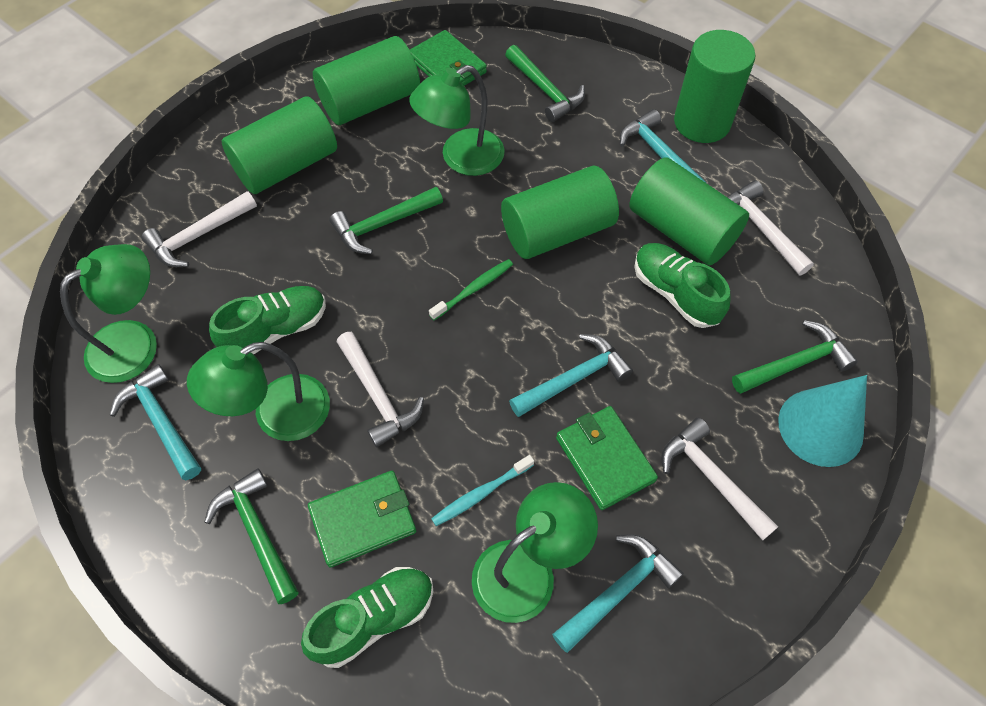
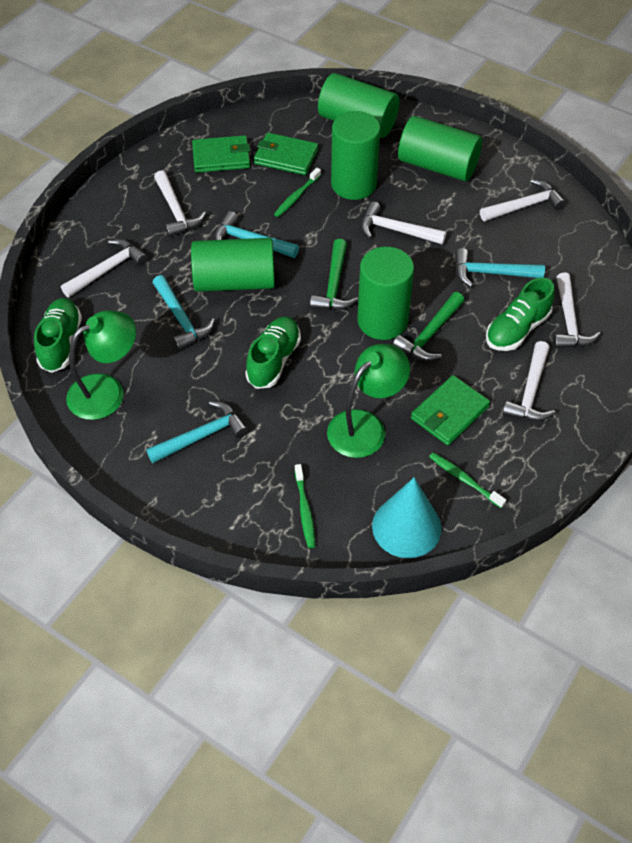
green hammer: 4 -> 2
green lamp: 4 -> 2
green toothbrush: 1 -> 3
turquoise toothbrush: 1 -> 0
white hammer: 4 -> 6

